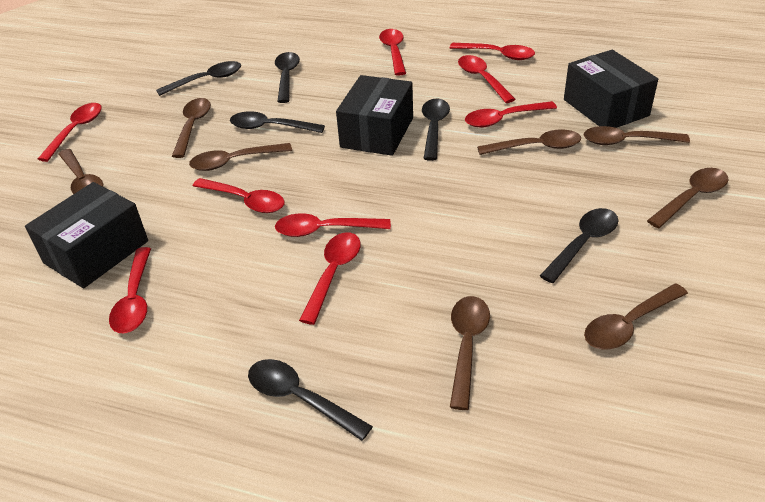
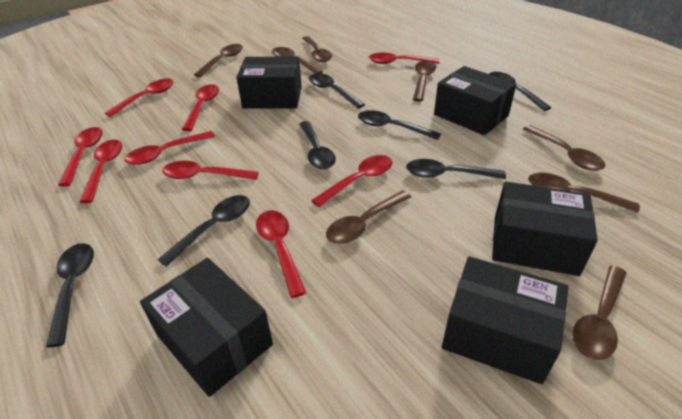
black box: 3 -> 5
black spoon: 6 -> 7

